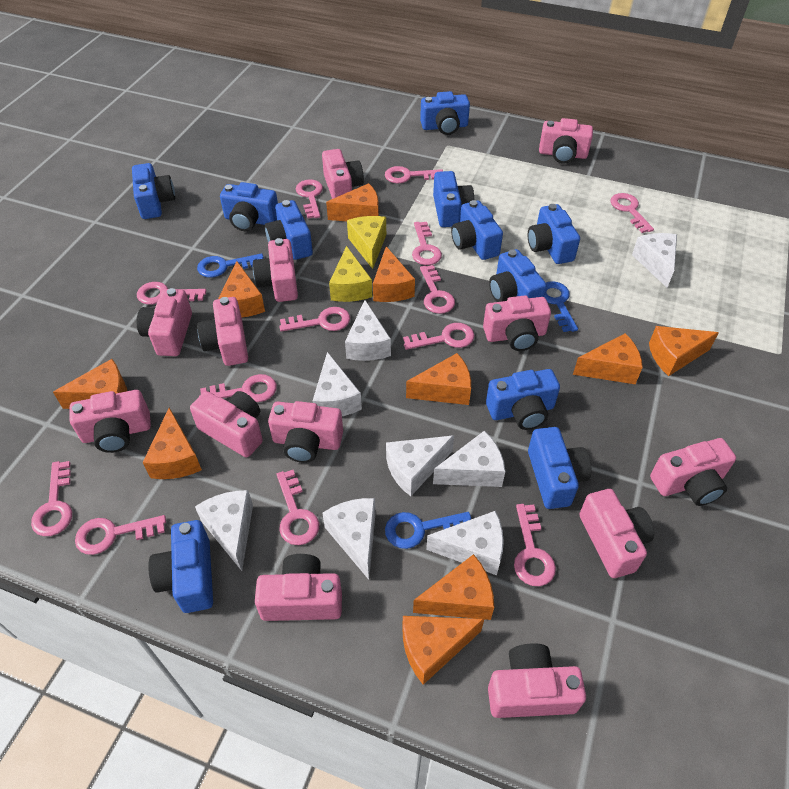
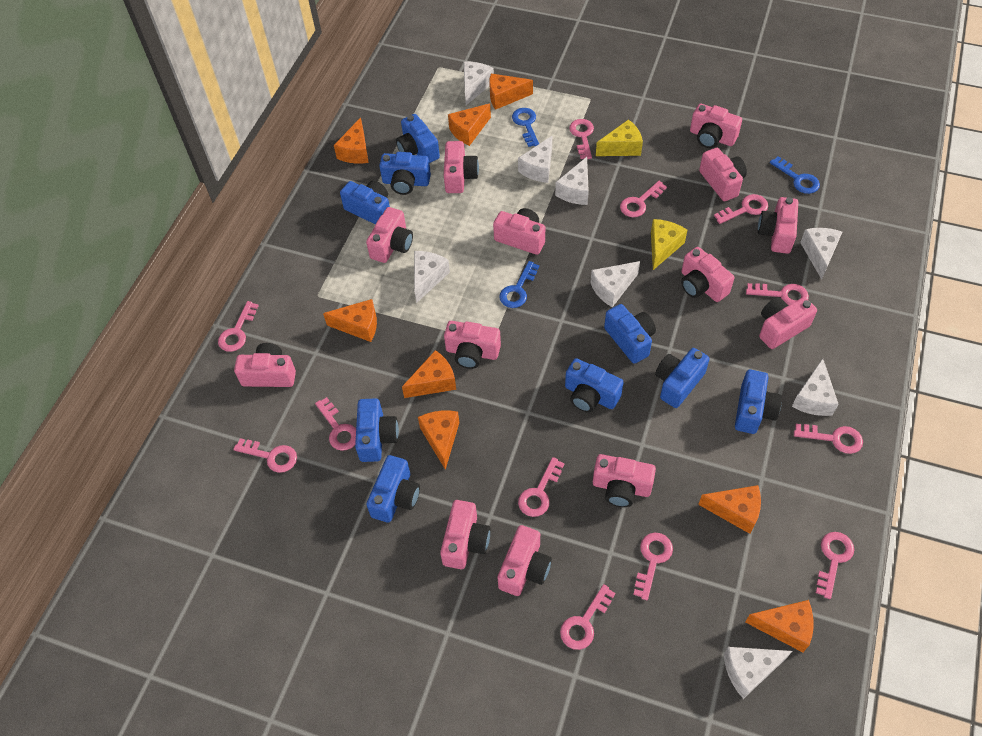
blue camera: 11 -> 9
orange cheese: 10 -> 8
pink key: 13 -> 12

